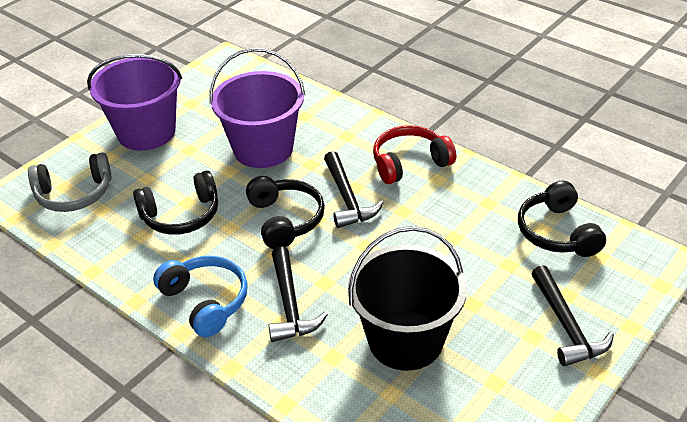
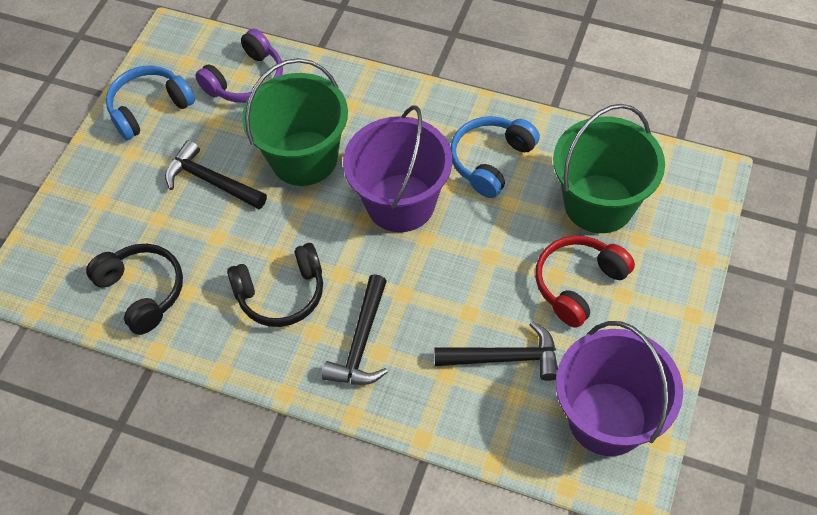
black bucket: 1 -> 0
black headphones: 3 -> 2
blue headphones: 1 -> 2
green bucket: 0 -> 2
grey headphones: 1 -> 0
purple headphones: 0 -> 1

